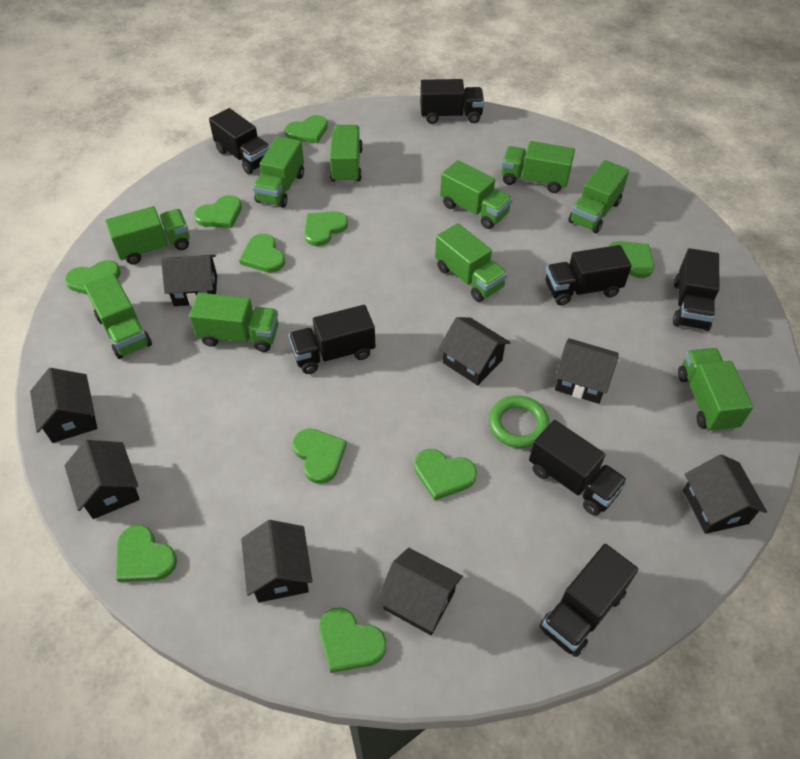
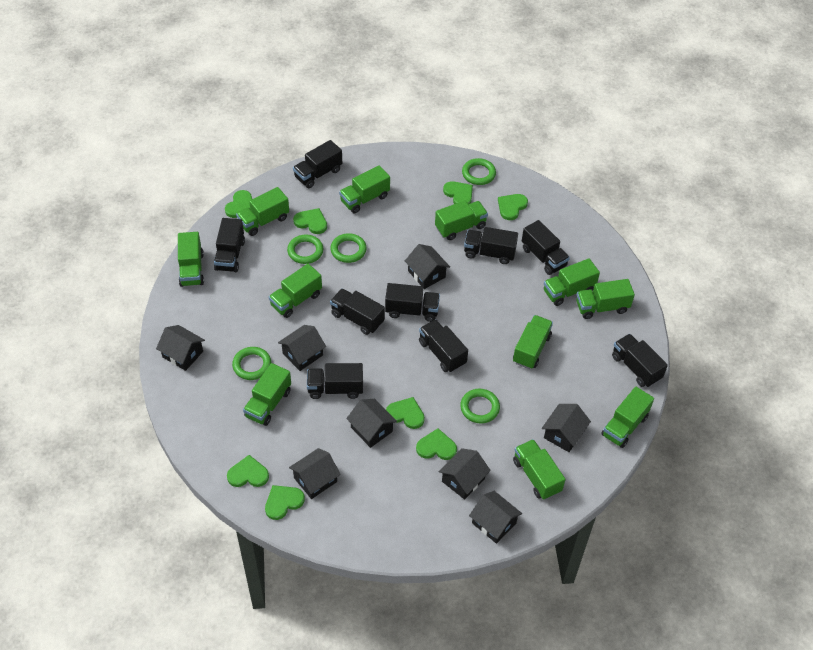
black truck: 7 -> 9
green heart: 10 -> 8
green ring: 1 -> 5
green truck: 10 -> 11

